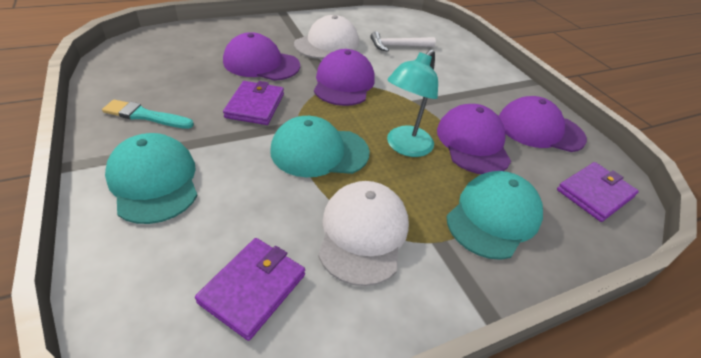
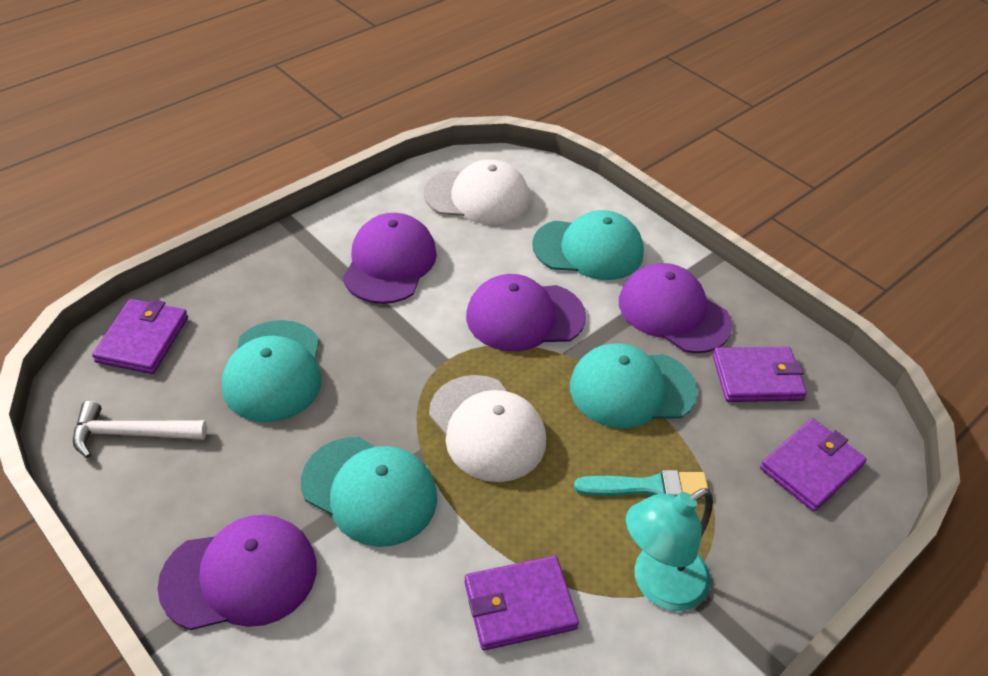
purple wallet: 3 -> 4
turquoise cap: 3 -> 4

